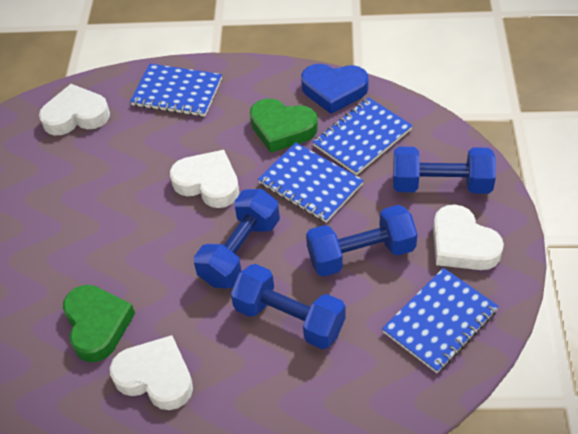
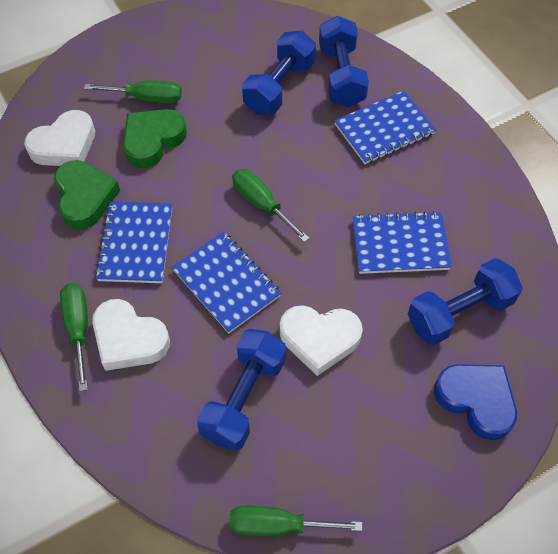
green screwdriver: 0 -> 4
white heart: 4 -> 3

